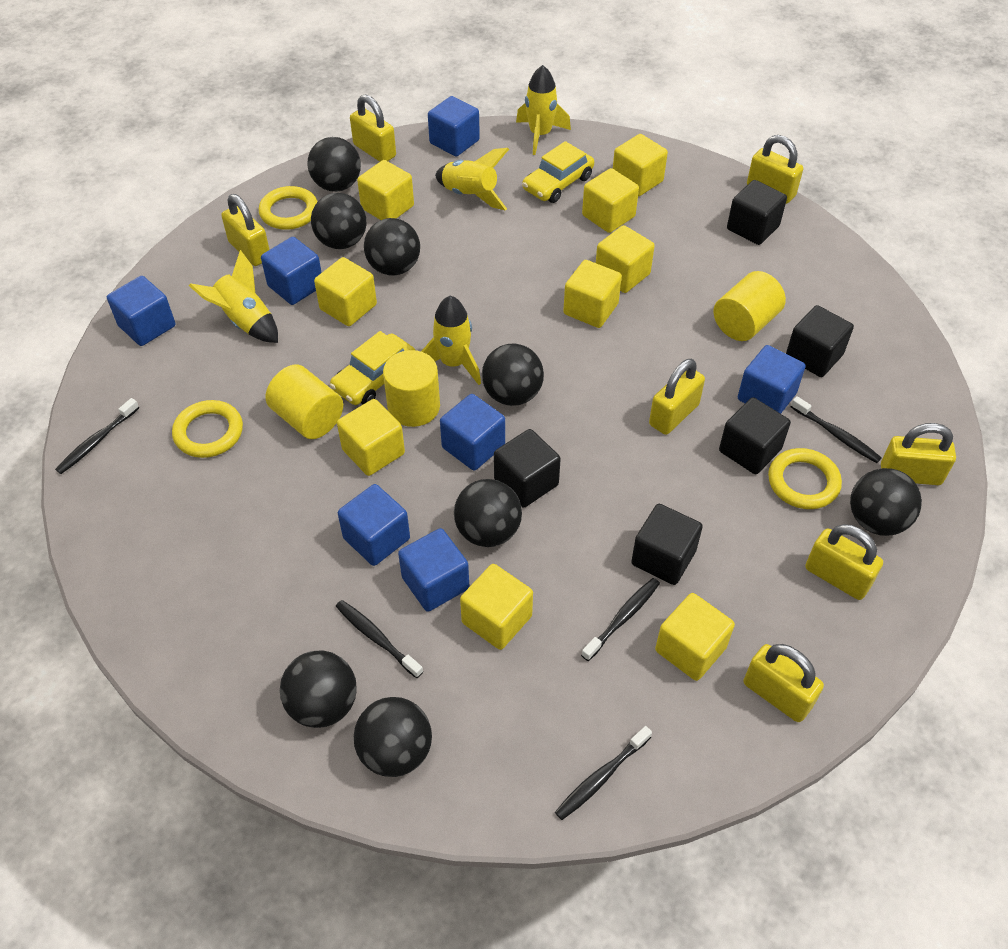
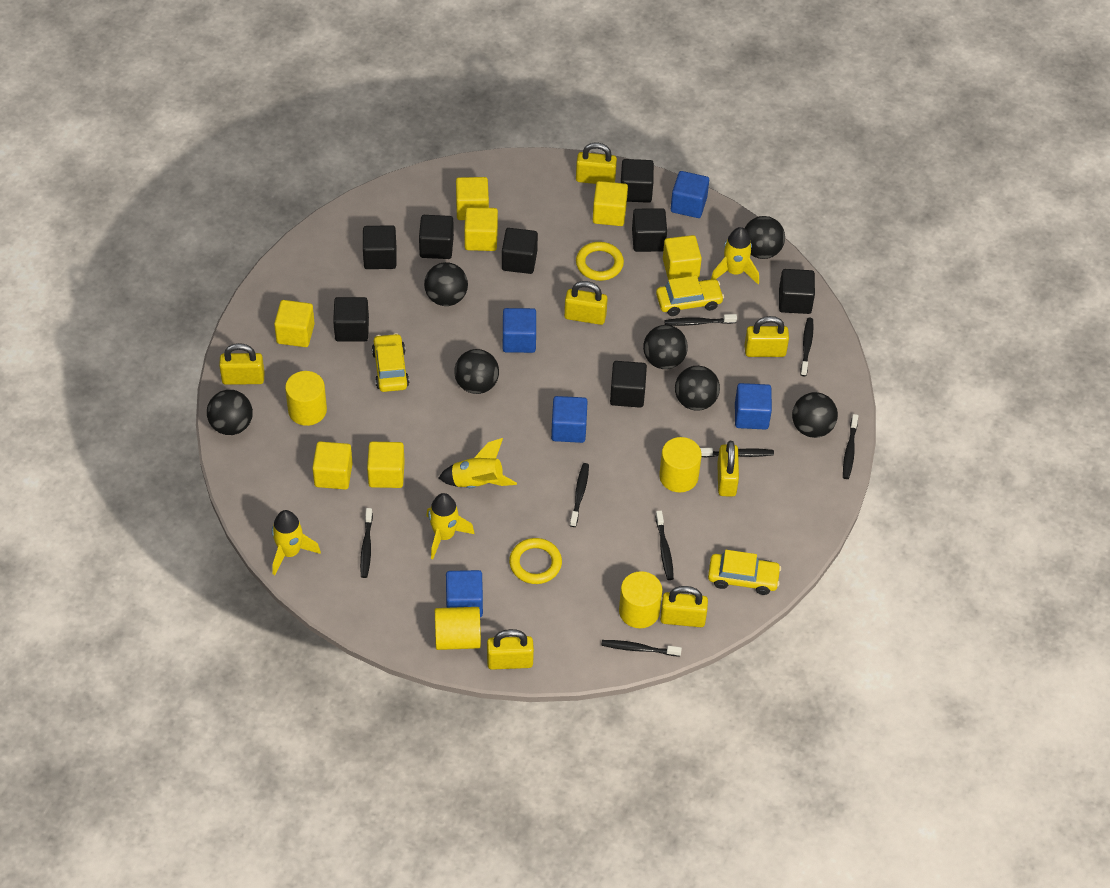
black ball: 8 -> 7
black cube: 5 -> 8
black toothbrush: 5 -> 8
blue cube: 7 -> 5
yellow car: 2 -> 3
yellow cube: 9 -> 7
yellow cylinder: 3 -> 4
yellow ring: 3 -> 2

